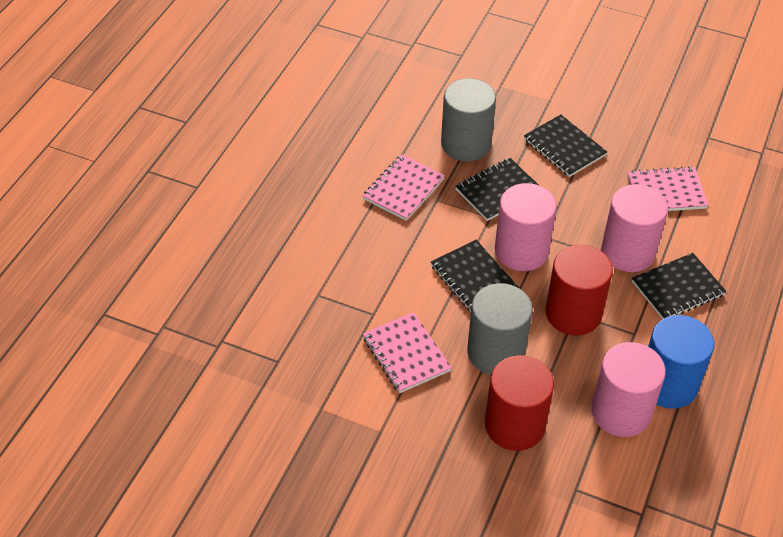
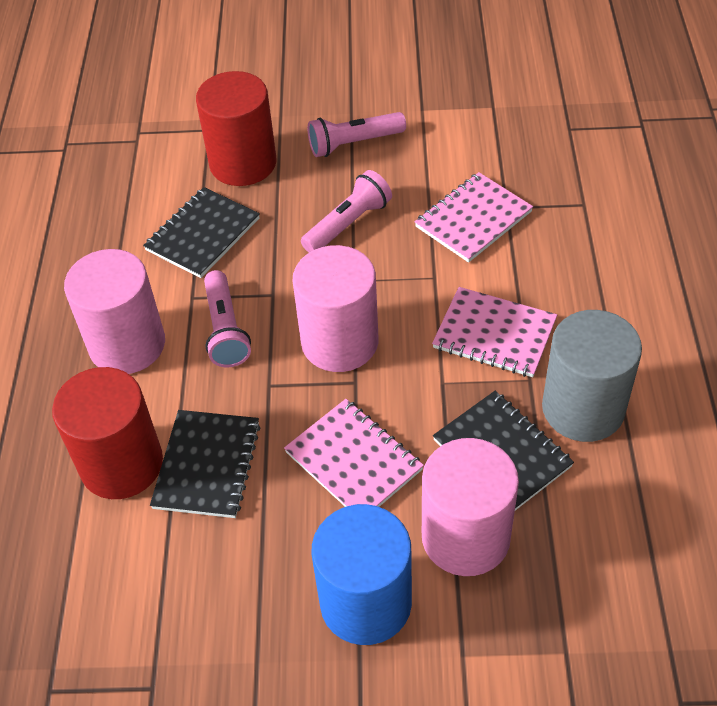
black notebook: 4 -> 3
grey cylinder: 2 -> 1
pink flashlight: 0 -> 3

